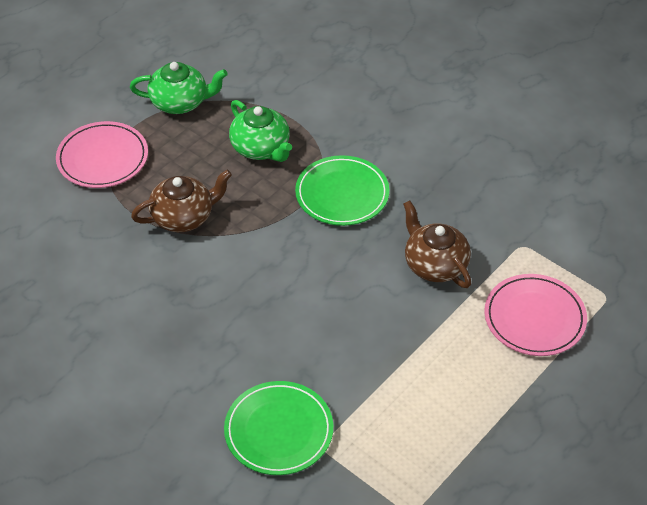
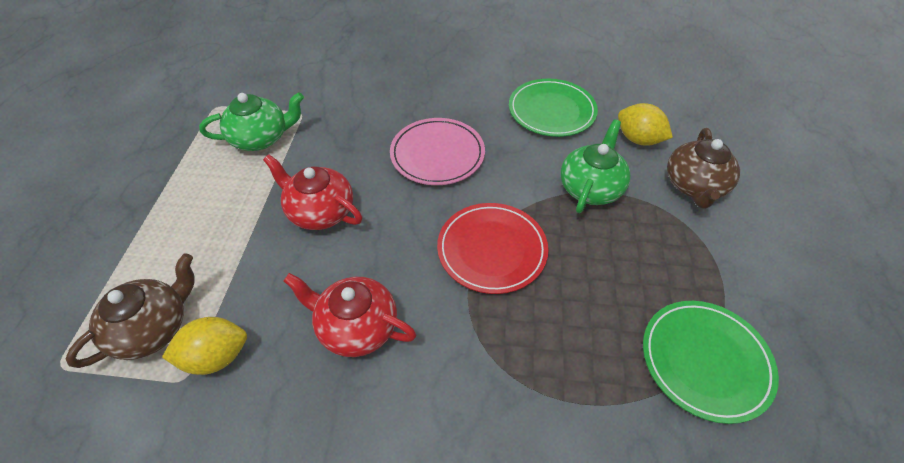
pink plate: 2 -> 1
red plate: 0 -> 1
red teapot: 0 -> 2
yellow lemon: 0 -> 2

